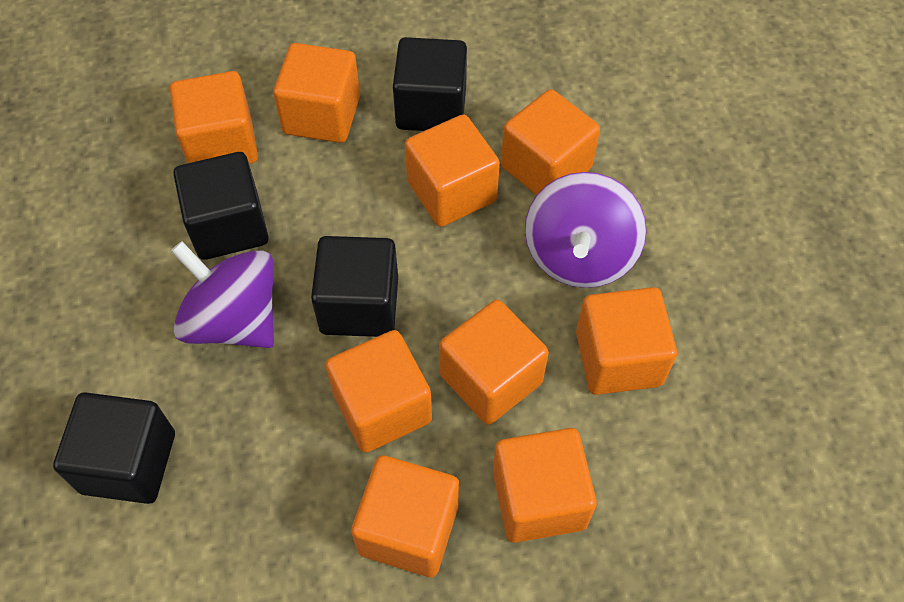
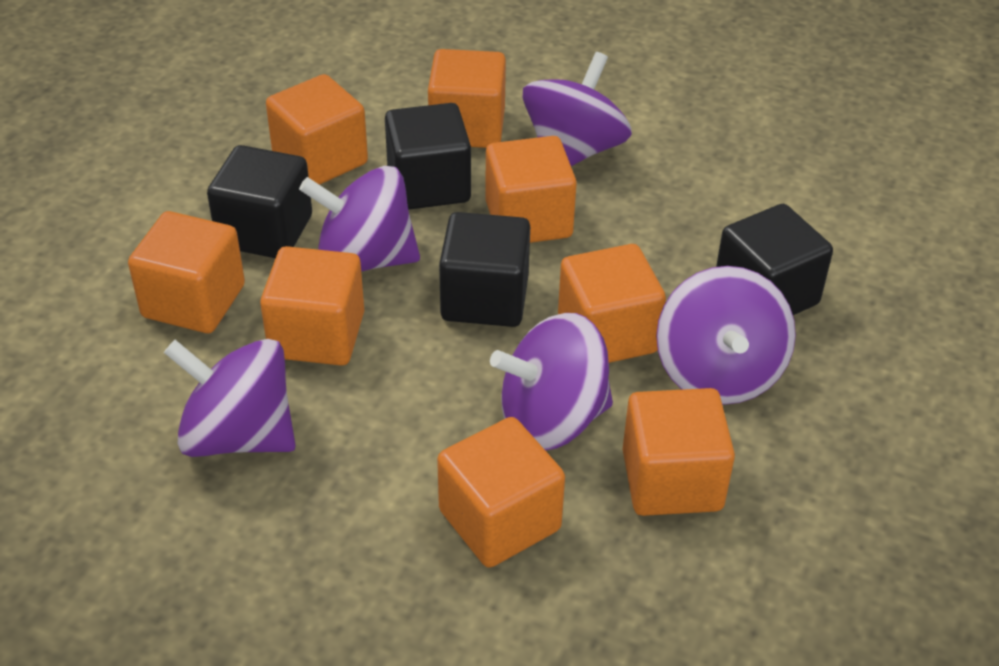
orange cube: 9 -> 8
purple spinning top: 2 -> 5

